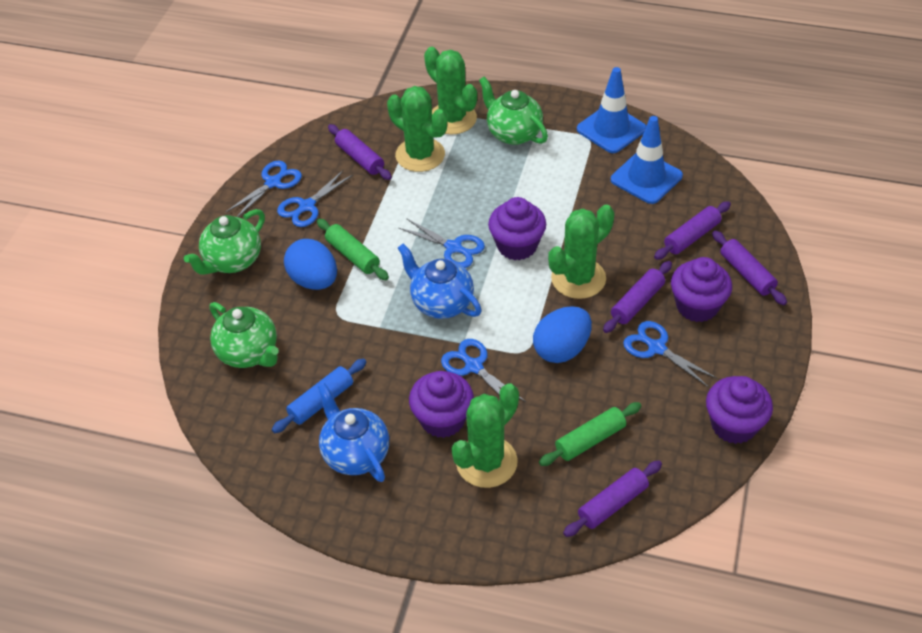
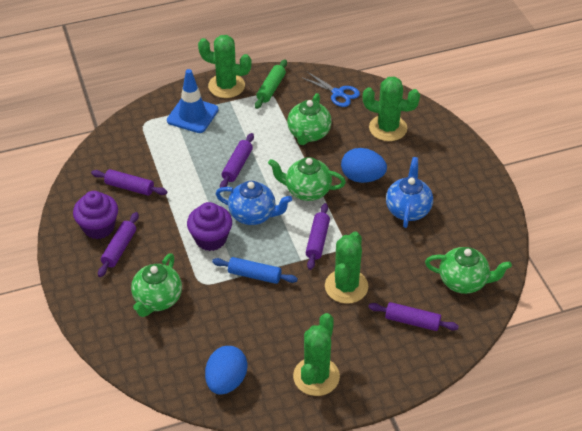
blue scissors: 5 -> 1
blue traffic cone: 2 -> 1
green rolling pin: 2 -> 1
green teapot: 3 -> 4
purple cupcake: 4 -> 2

